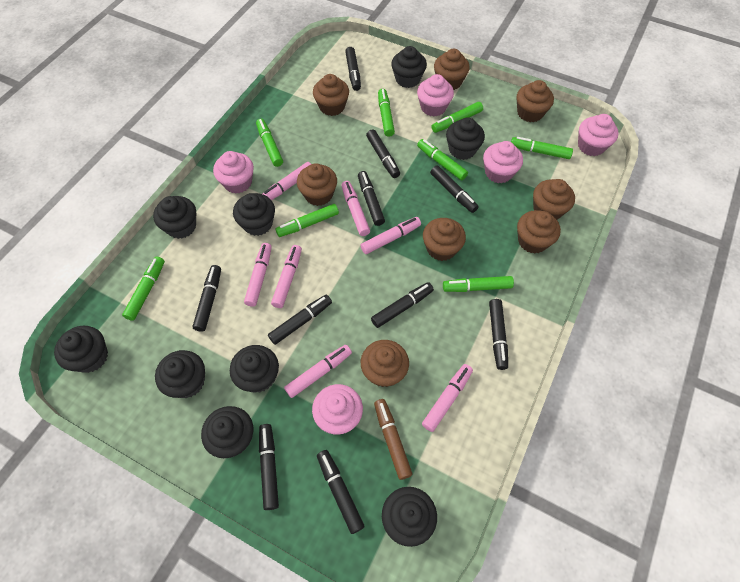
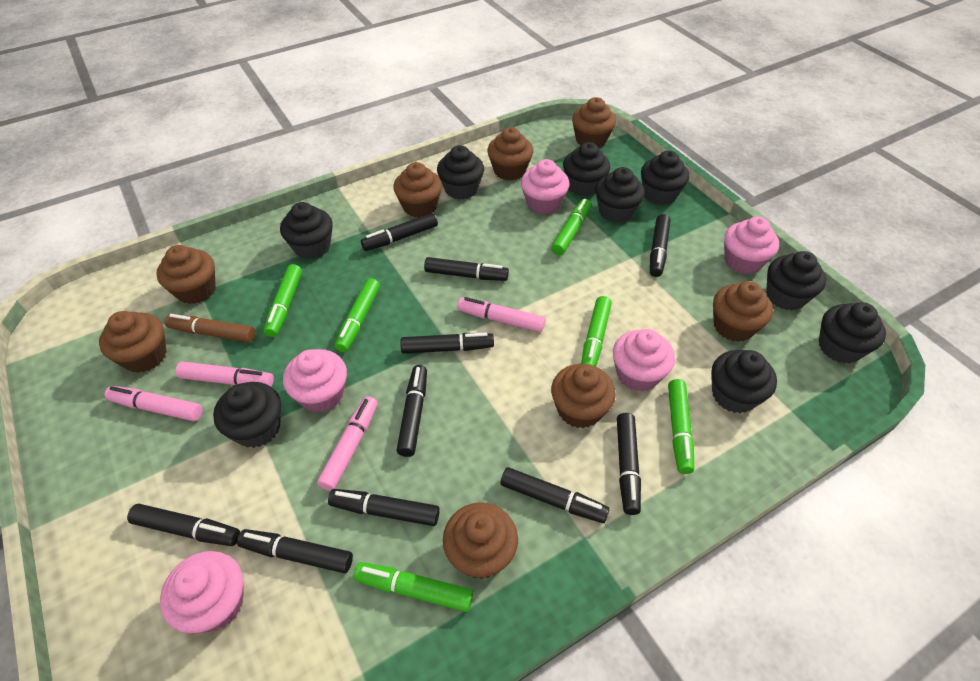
green marker: 8 -> 6
pink marker: 7 -> 4

